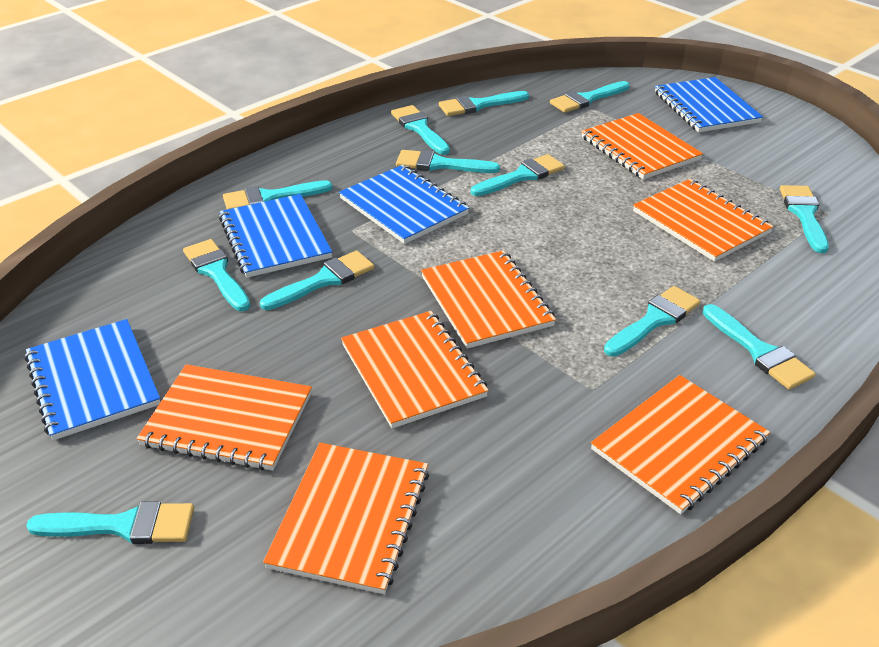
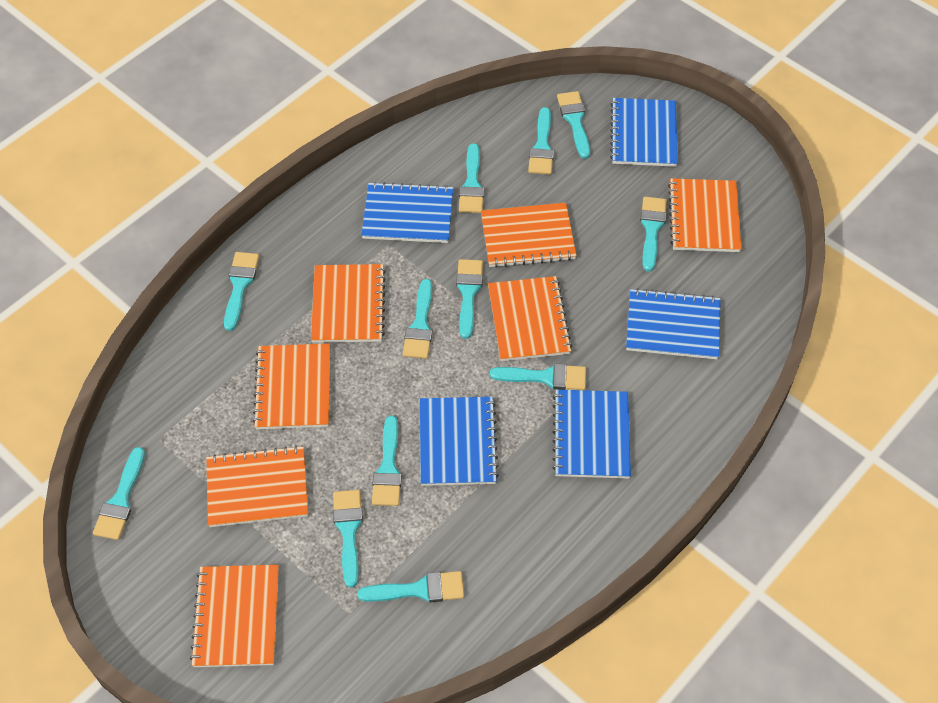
blue notebook: 4 -> 5

